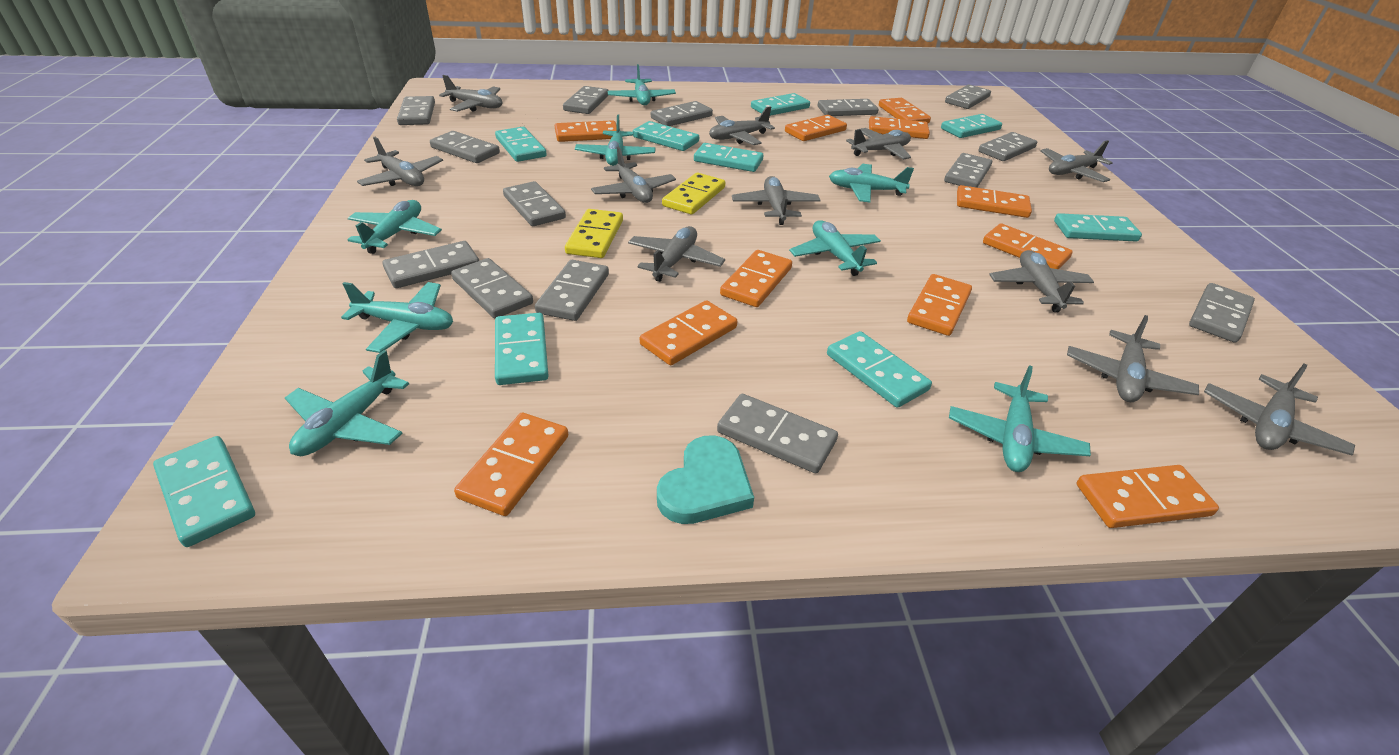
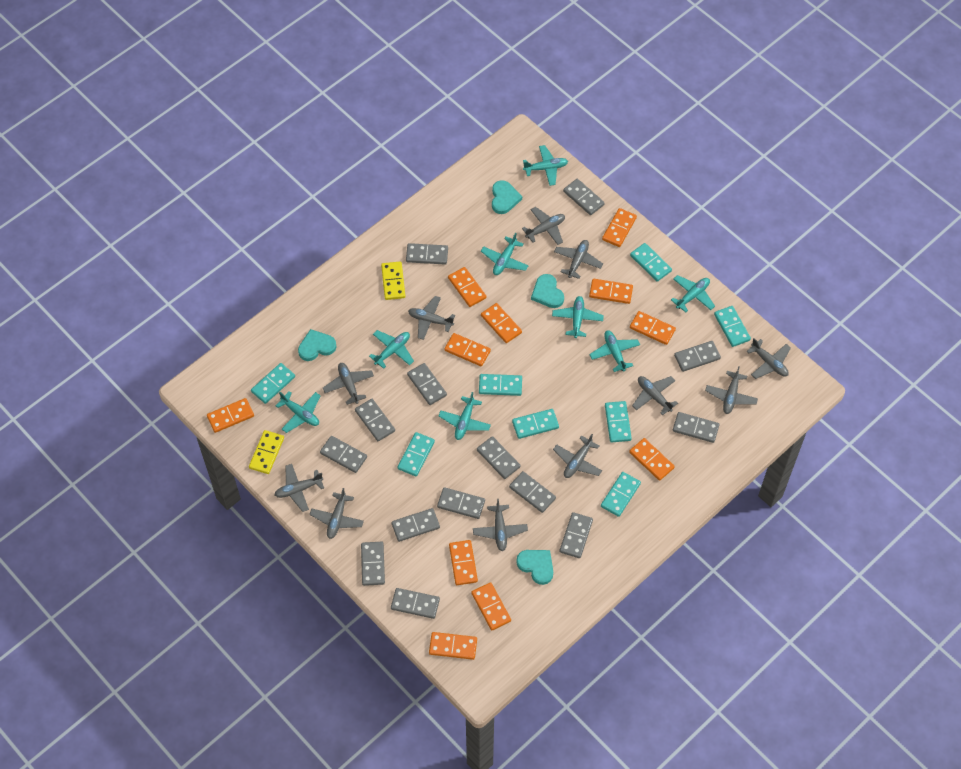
turquoise domino: 9 -> 8
turquoise heart: 1 -> 4

